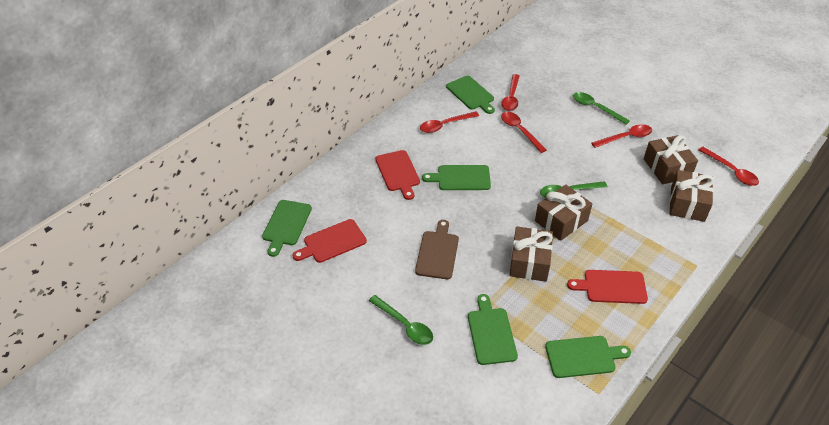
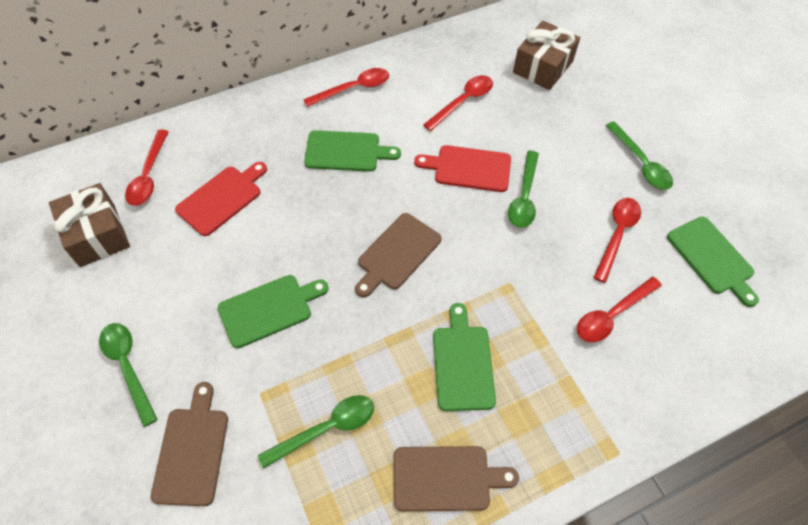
brown cutting board: 1 -> 3
brown gift: 4 -> 2
green cutting board: 5 -> 4
green spoon: 3 -> 4
red cutting board: 3 -> 2

